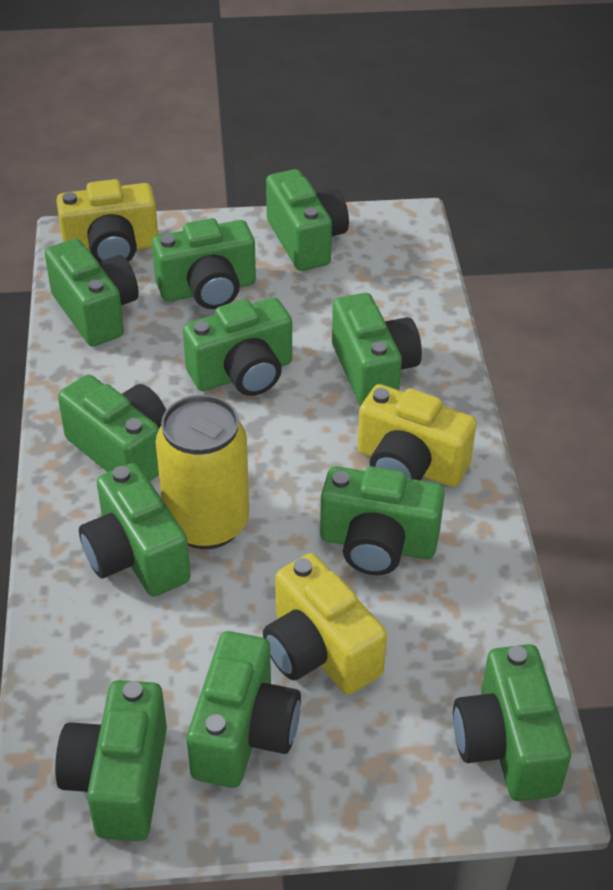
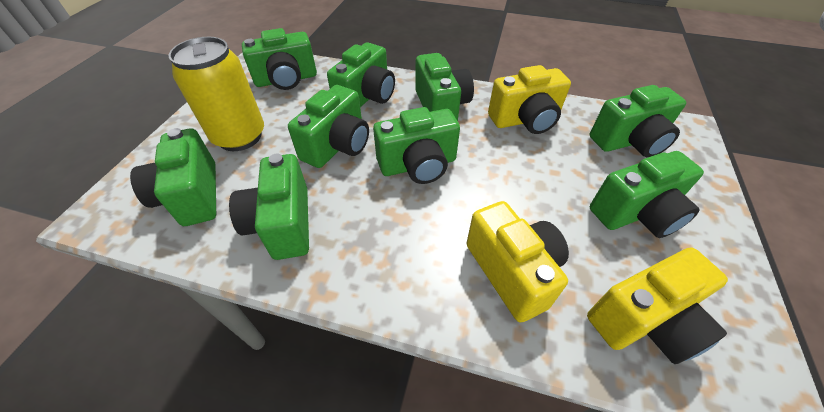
green camera: 11 -> 9

